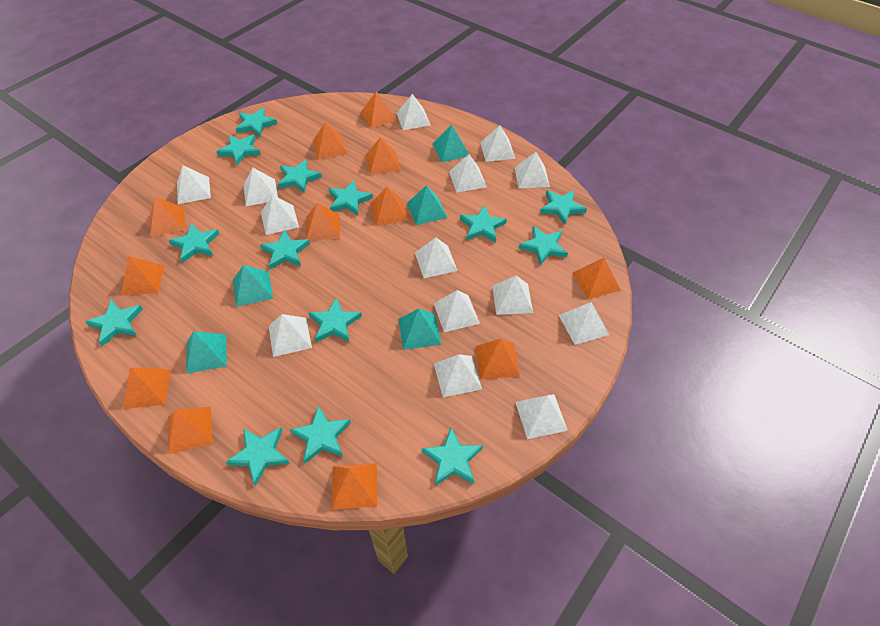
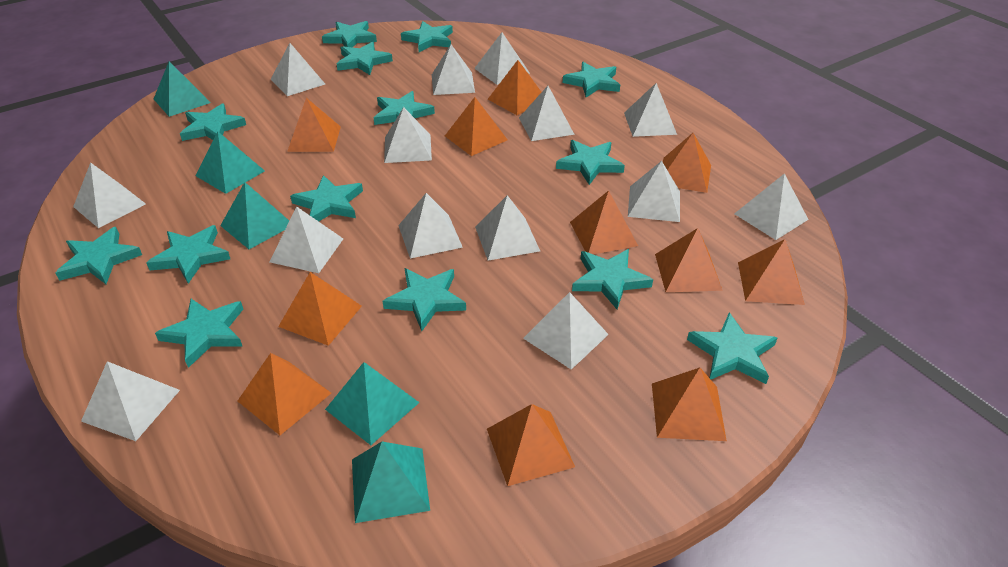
orange pyramid: 12 -> 11

